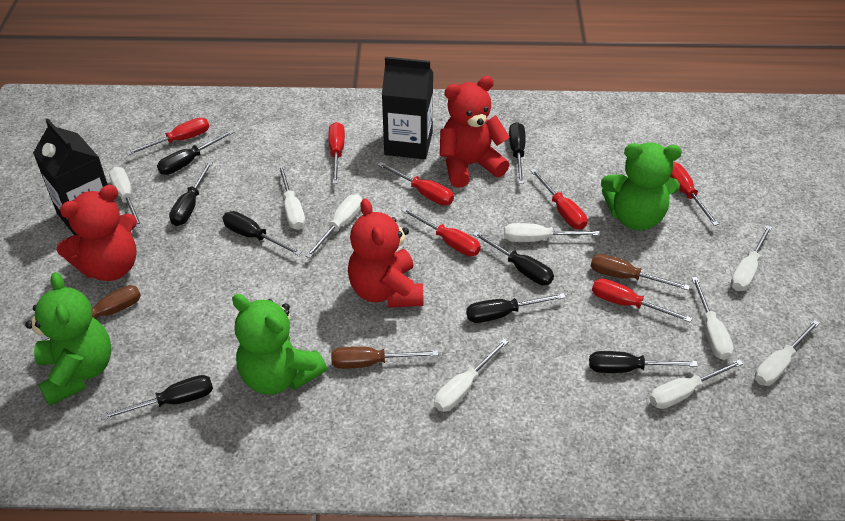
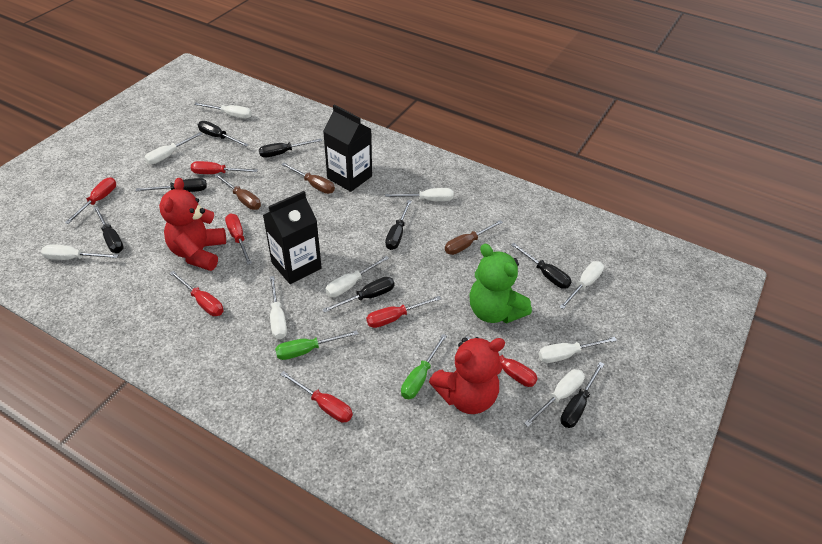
green screwdriver: 0 -> 2
green teddy bear: 3 -> 1
red teddy bear: 3 -> 2

